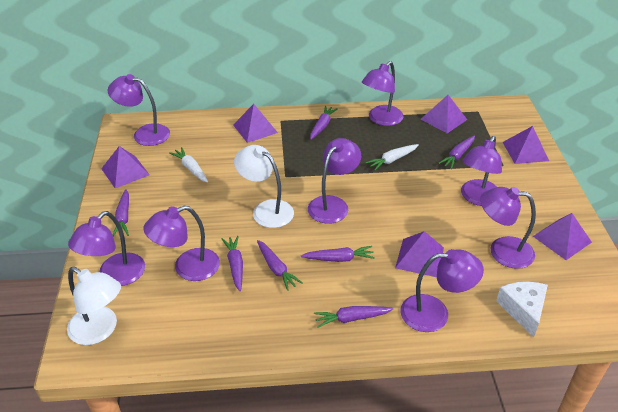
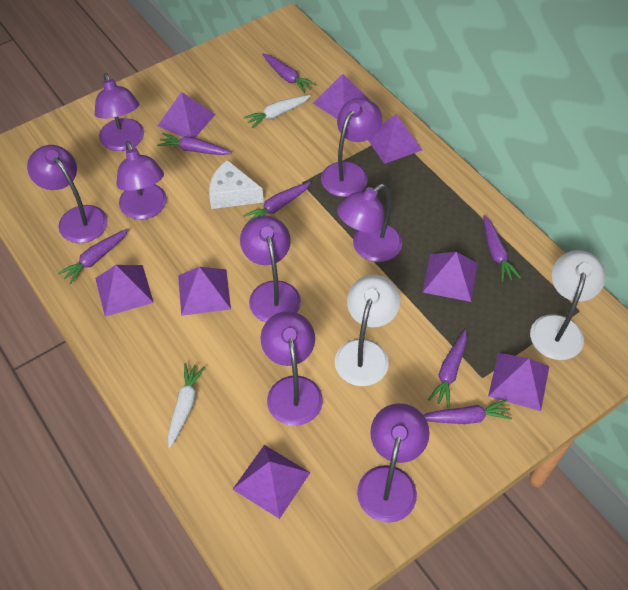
purple pyramid: 6 -> 8

